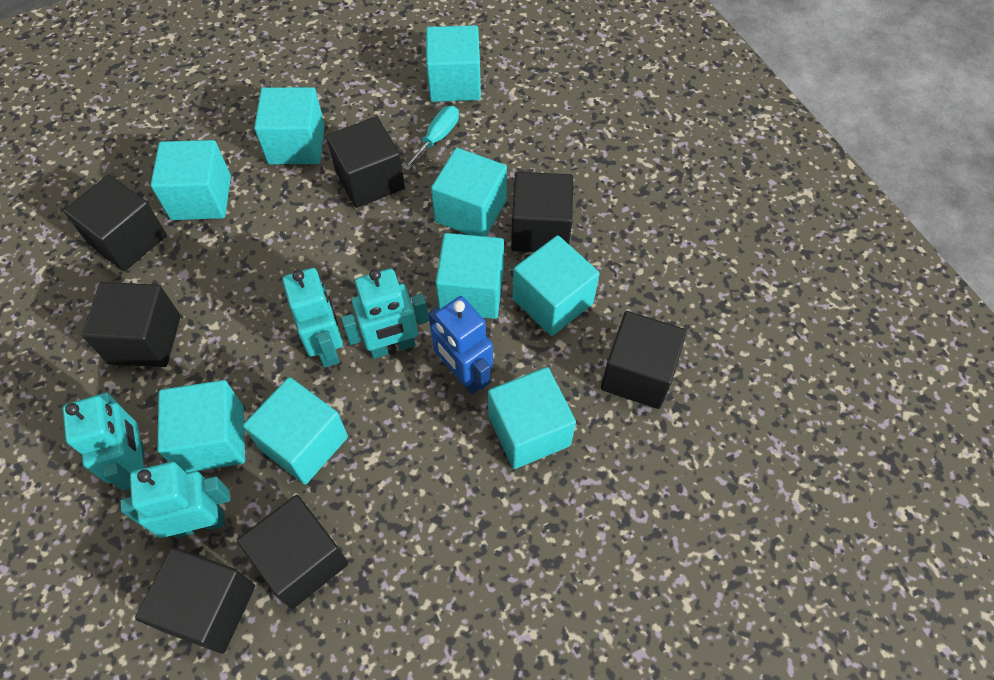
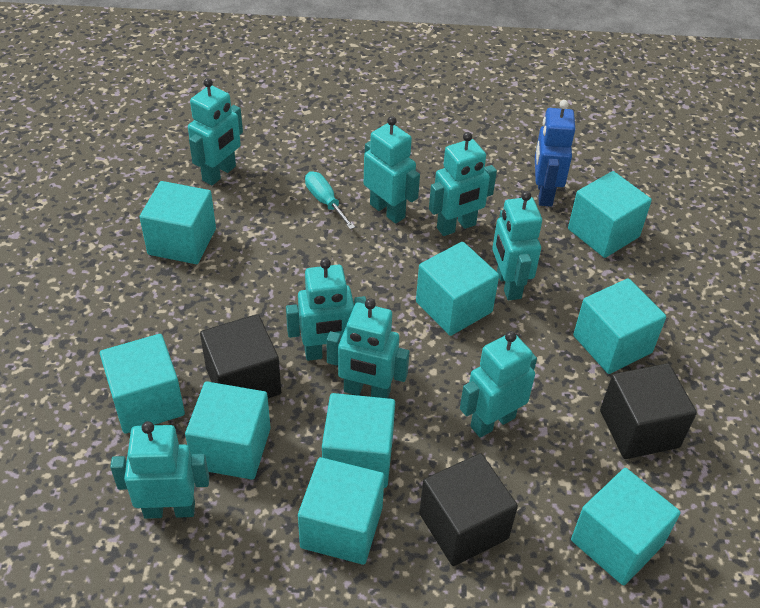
black cube: 7 -> 3
turquoise robot: 4 -> 8

